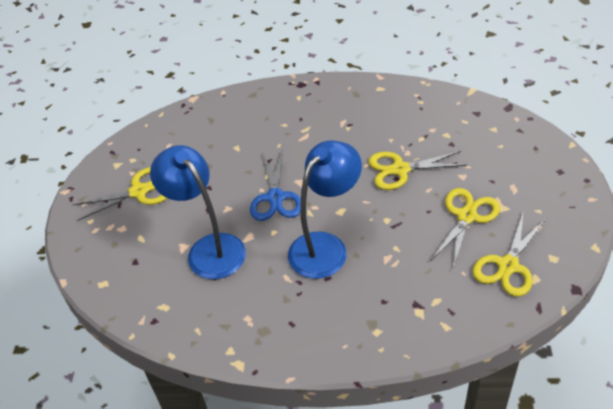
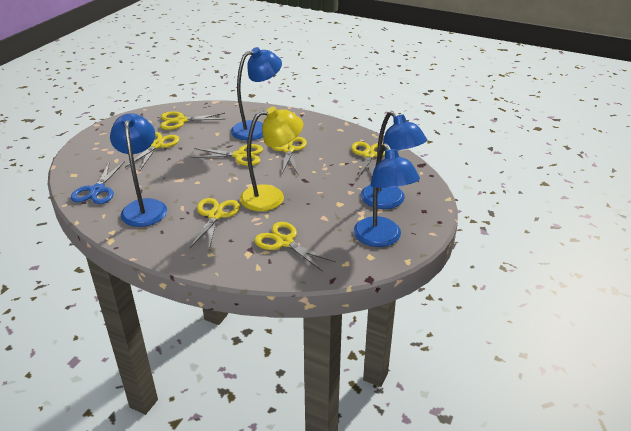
blue lamp: 2 -> 4
yellow lamp: 0 -> 1
yellow scissors: 4 -> 7

